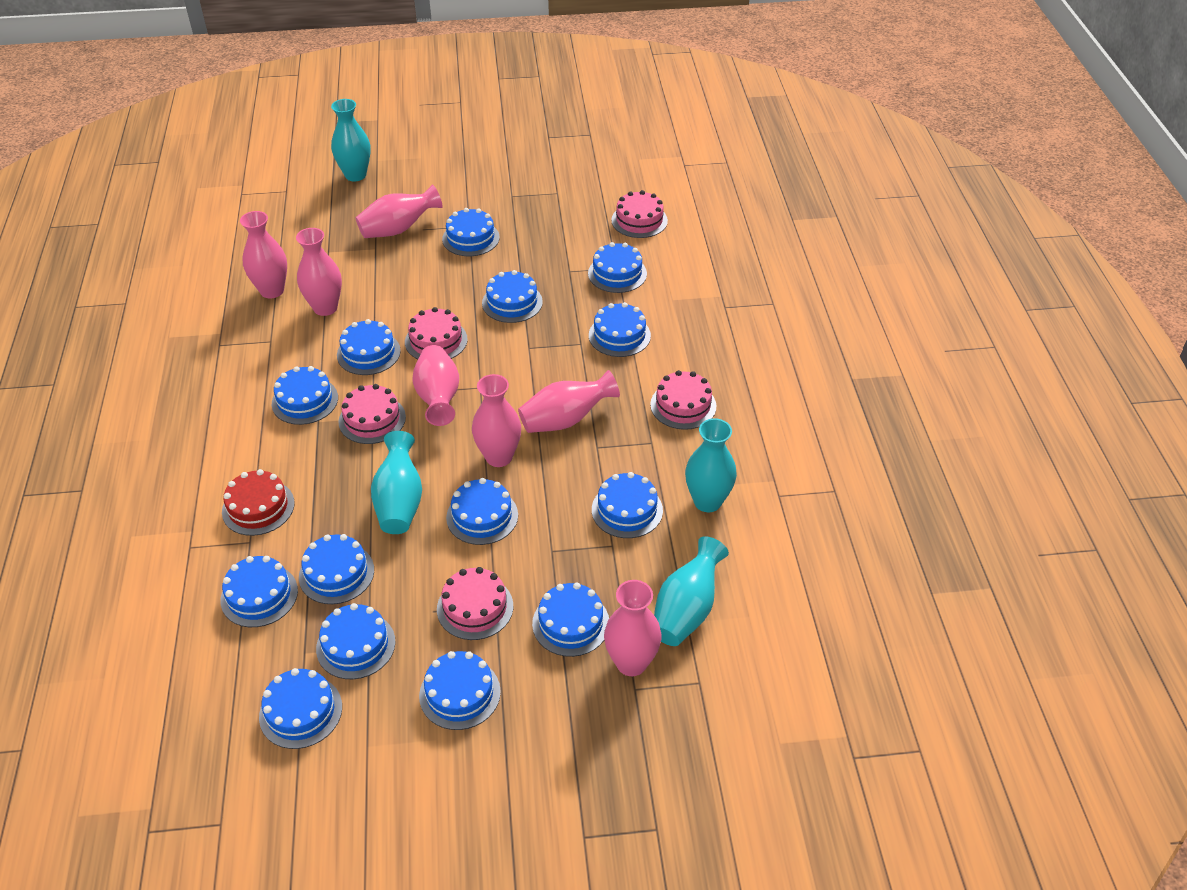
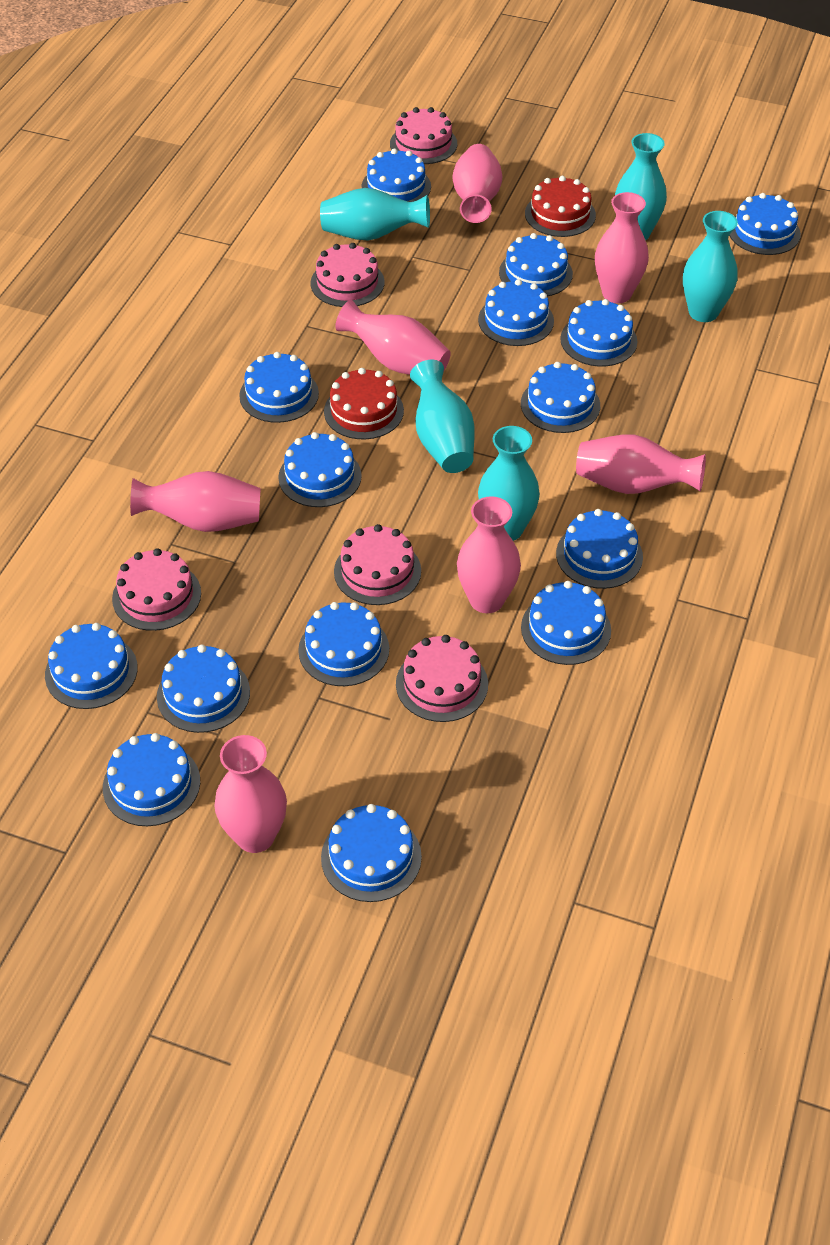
blue cake: 14 -> 15
red cake: 1 -> 2
turquoise vase: 4 -> 5

